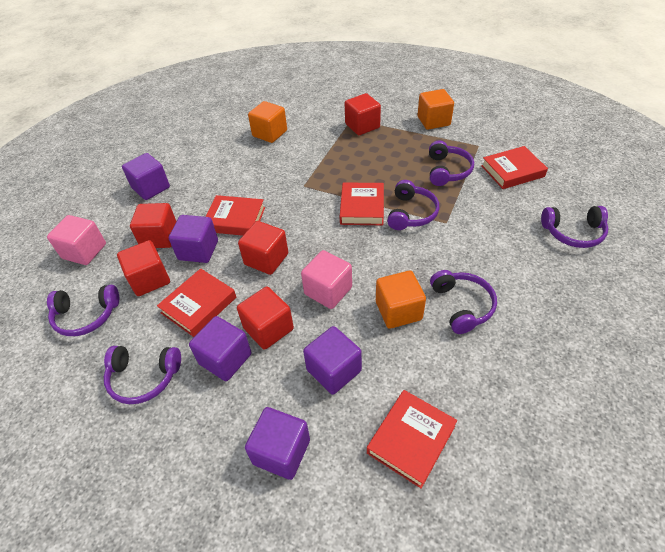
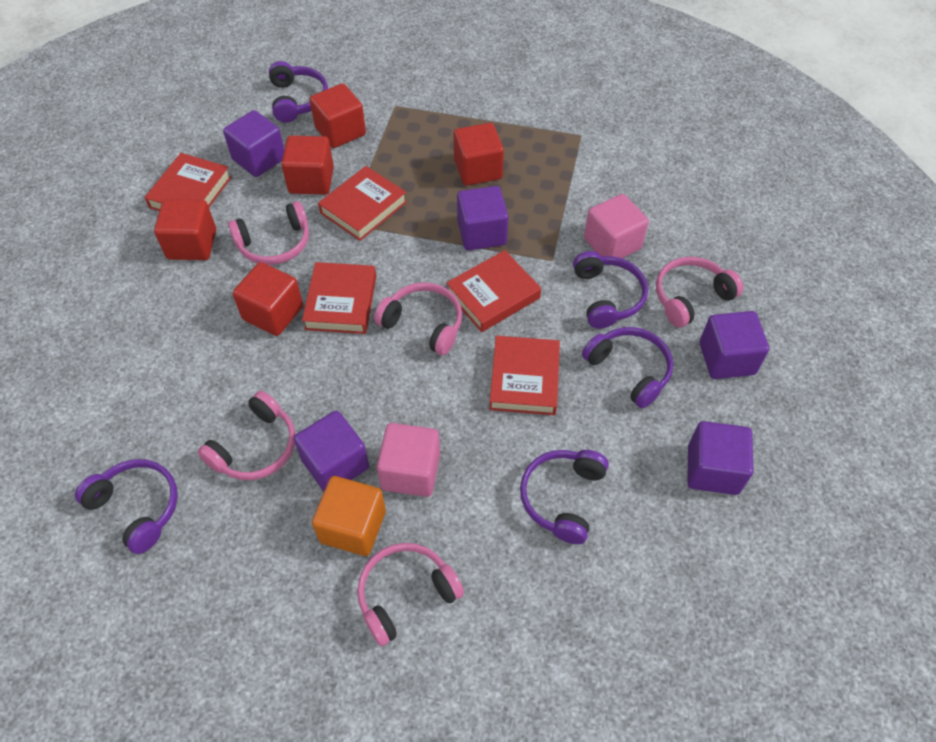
orange cube: 3 -> 1
pink headphones: 0 -> 5
purple headphones: 6 -> 5

